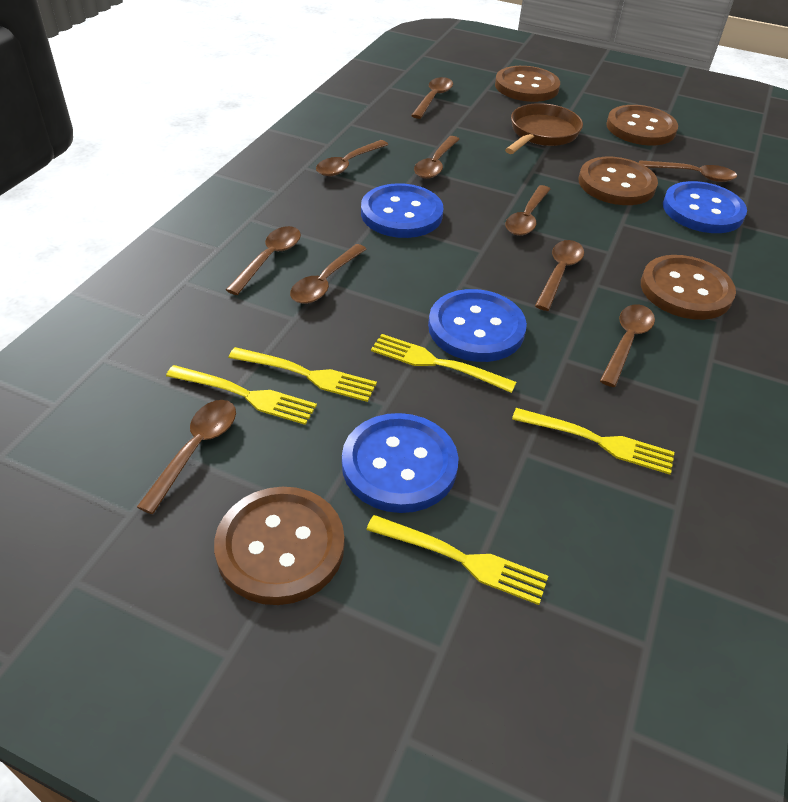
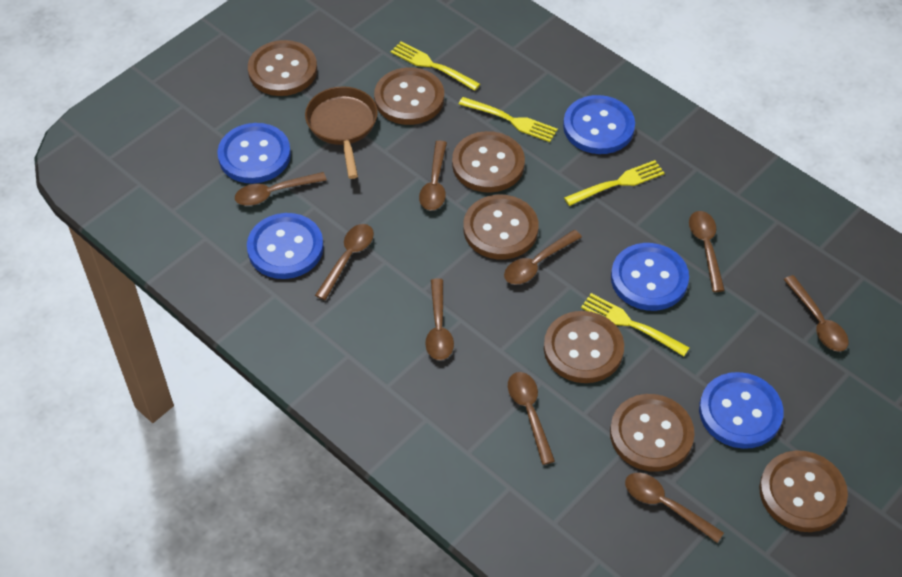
blue button: 4 -> 5
brown button: 5 -> 7
brown spoon: 10 -> 9
yellow fork: 5 -> 4

